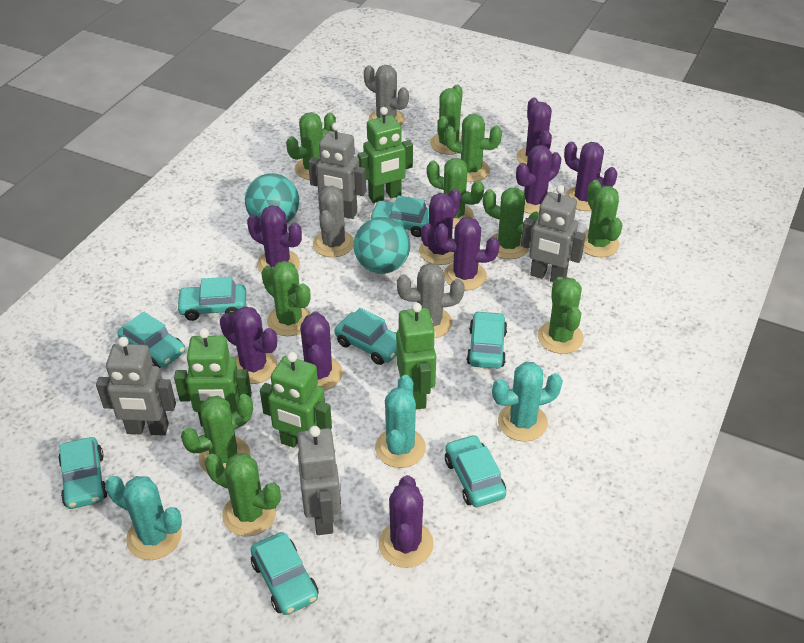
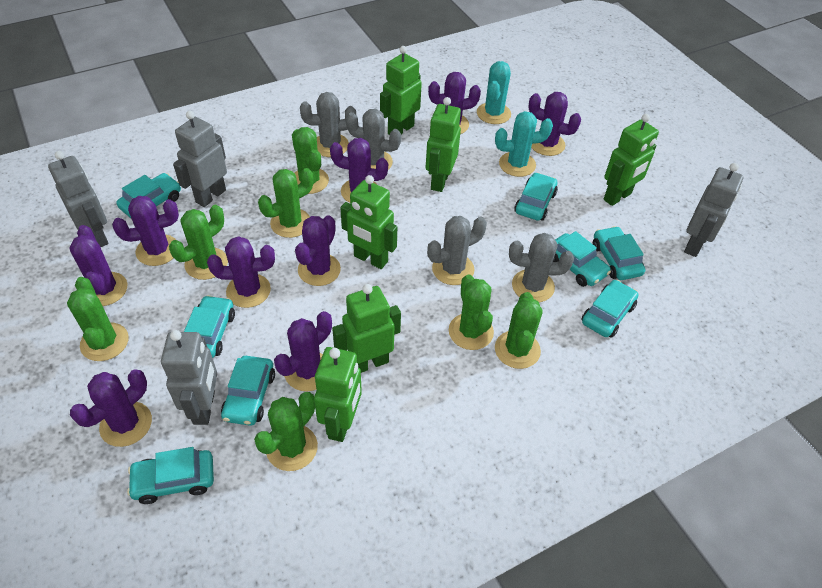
green cactus: 10 -> 7
green robot: 4 -> 6
grey cactus: 3 -> 4
turquoise ball: 2 -> 0
turquoise cactus: 3 -> 2

